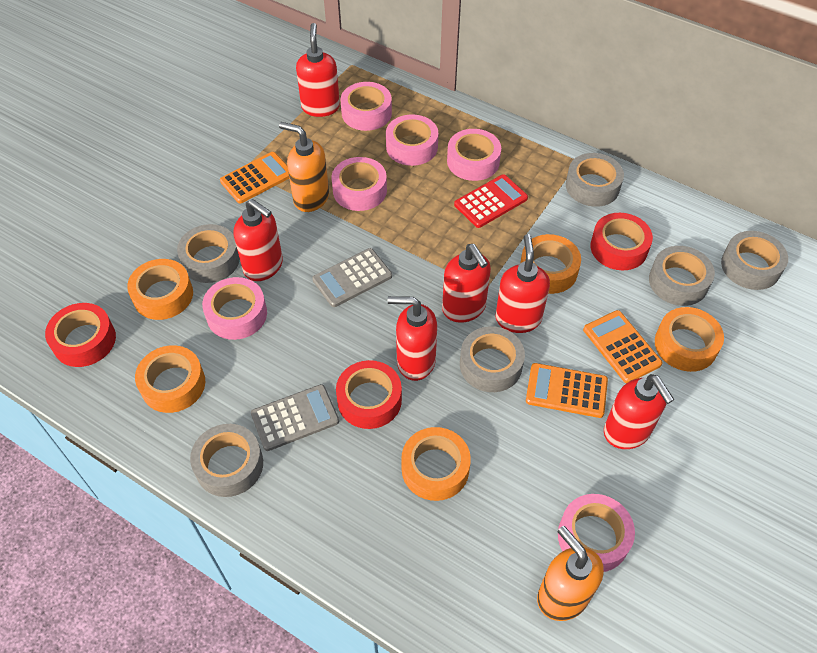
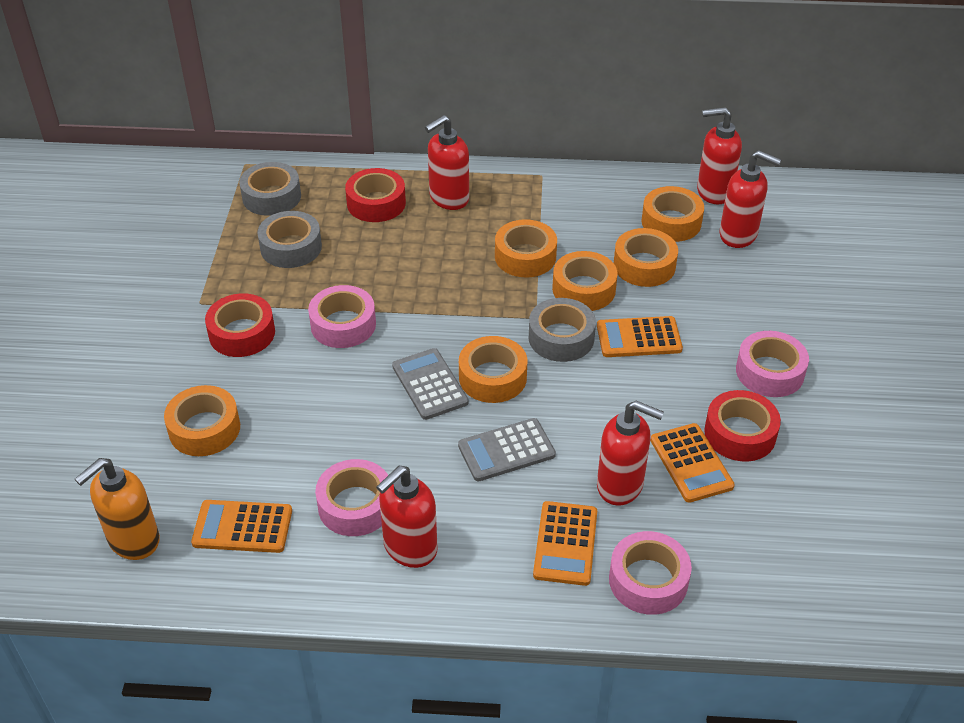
grey tape: 6 -> 3
orange calculator: 3 -> 4
orange soap dispenser: 2 -> 1
orange tape: 5 -> 6
pink tape: 6 -> 4
red calculator: 1 -> 0
red soap dispenser: 6 -> 5

